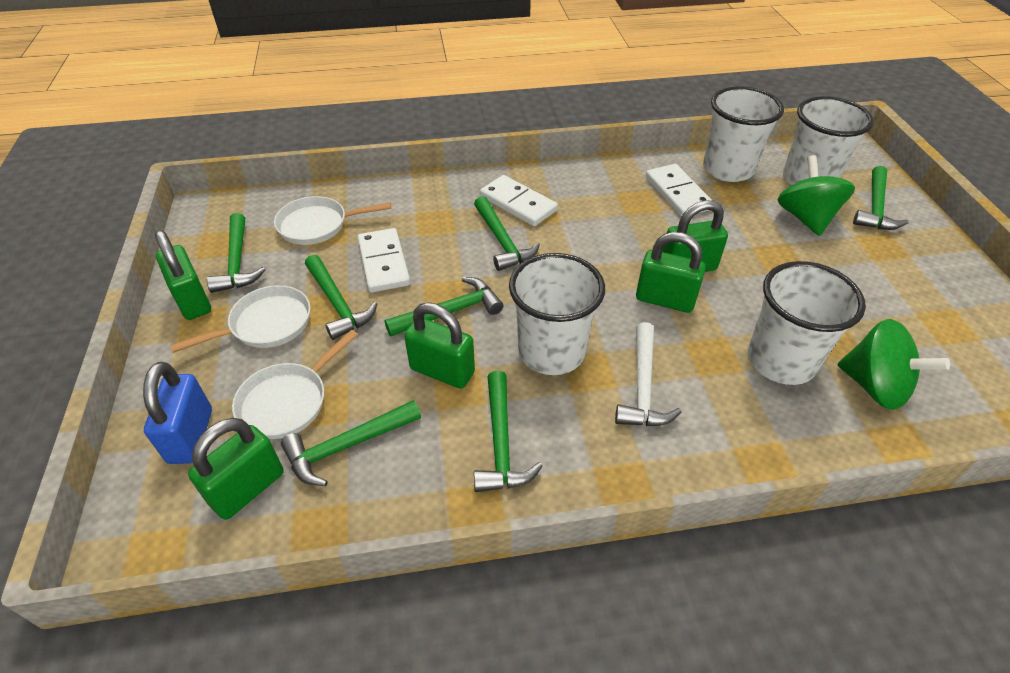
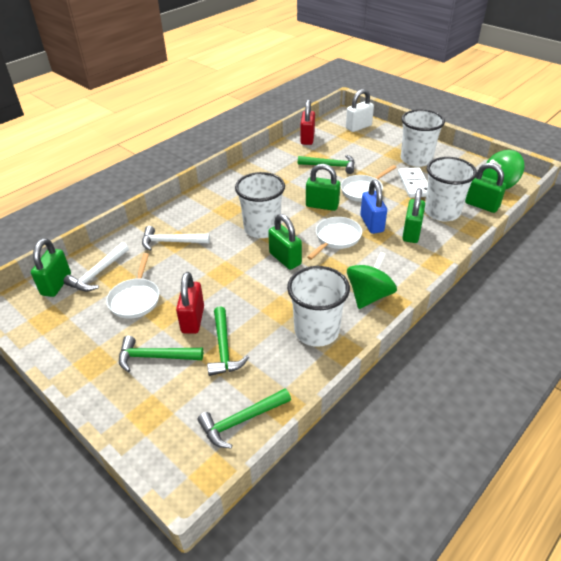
green hammer: 7 -> 4
red padlock: 0 -> 2
white domino: 3 -> 1
white hammer: 1 -> 2
white padlock: 0 -> 1

